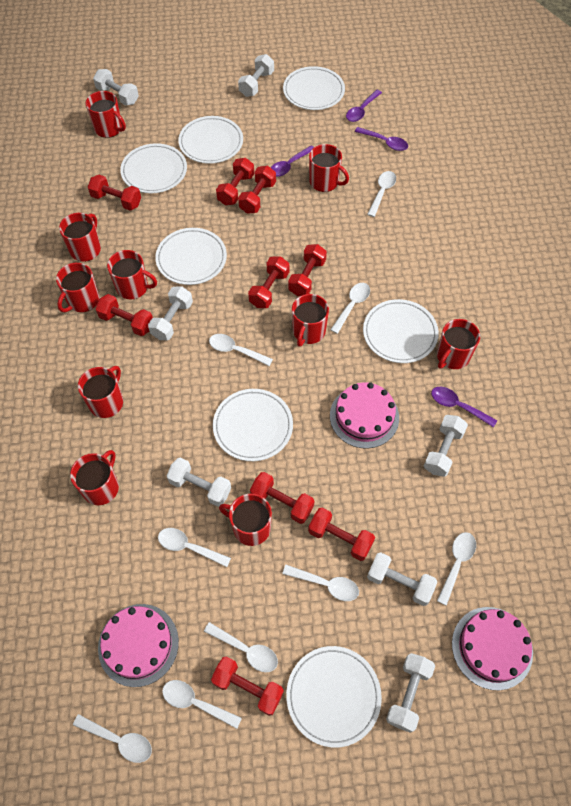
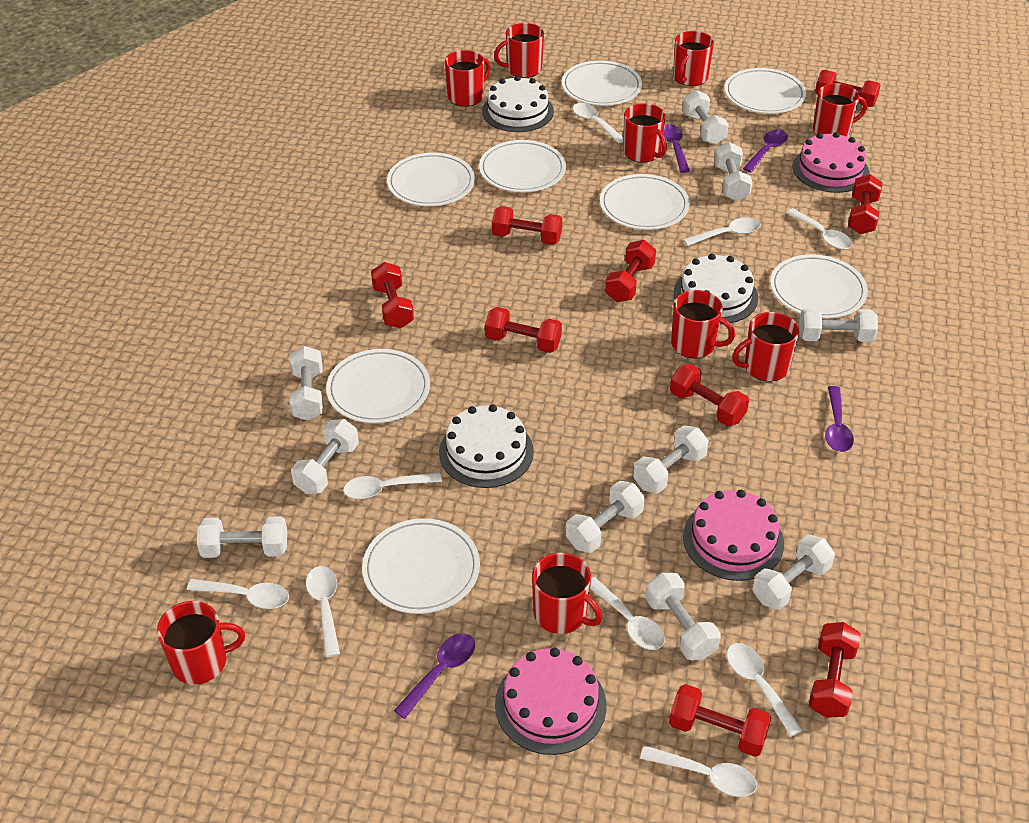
red mug: 10 -> 9
white cake: 0 -> 3
white dumbbell: 7 -> 10
white plate: 7 -> 8

